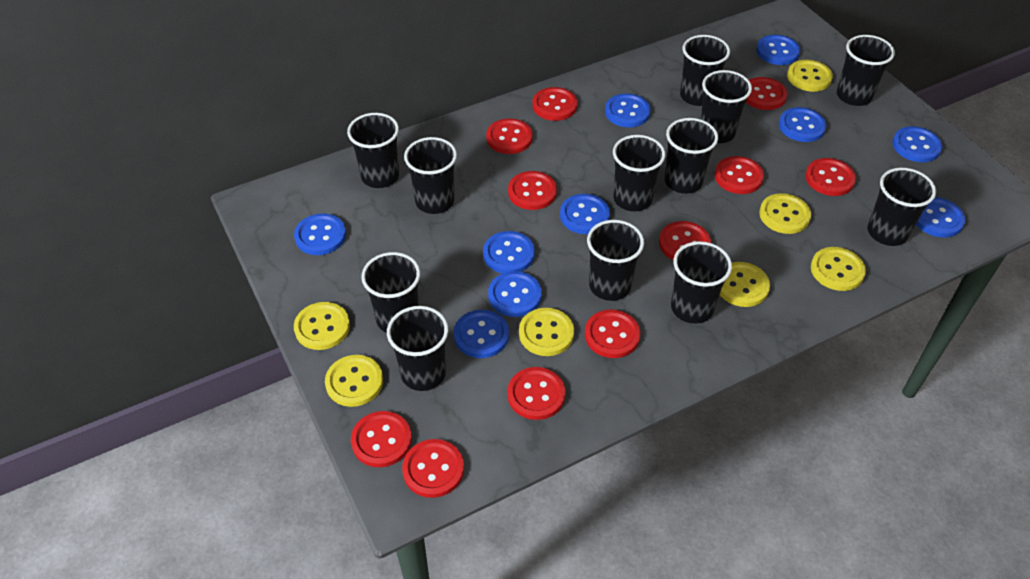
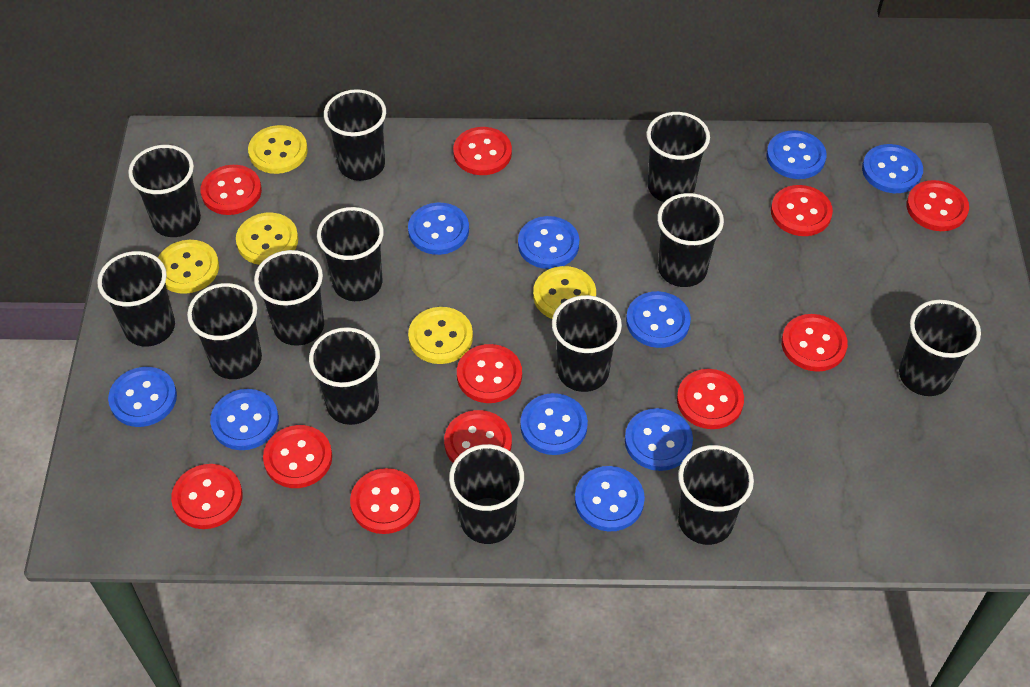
black cup: 12 -> 13
yellow button: 7 -> 5

